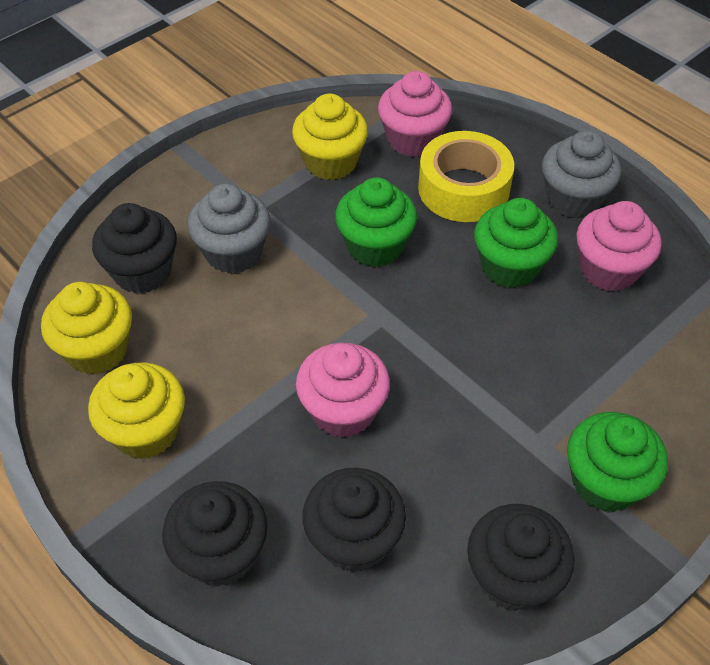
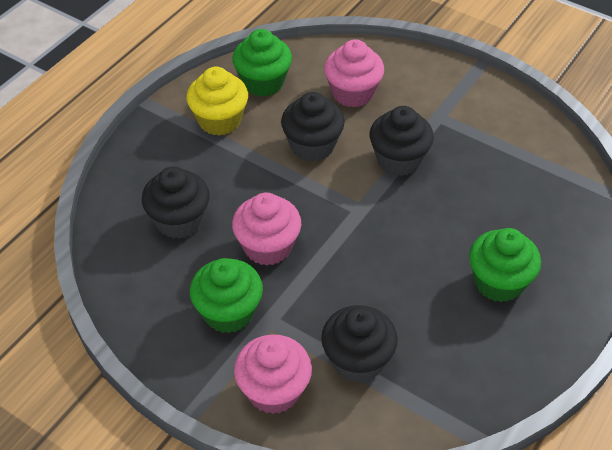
grey cupcake: 2 -> 0
yellow cupcake: 3 -> 1
yellow tape: 1 -> 0

